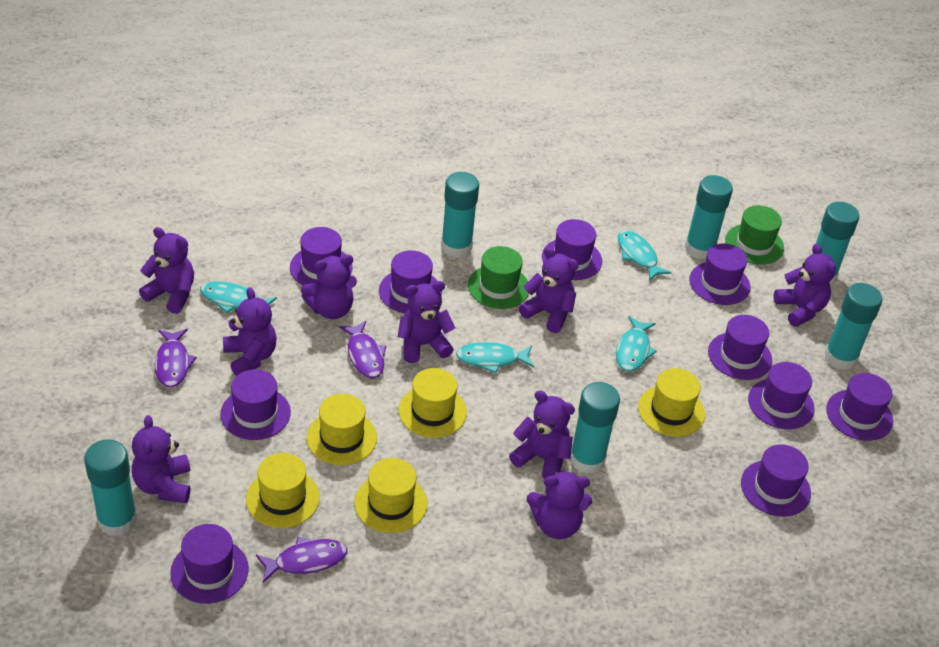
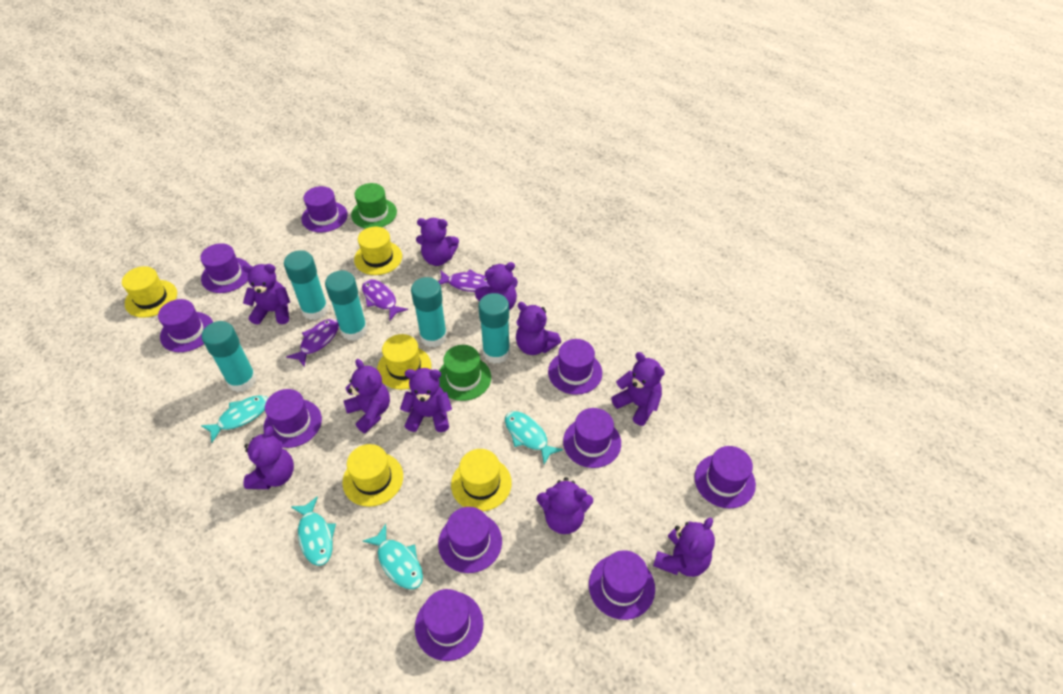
purple teddy bear: 9 -> 10
turquoise glue stick: 6 -> 5

